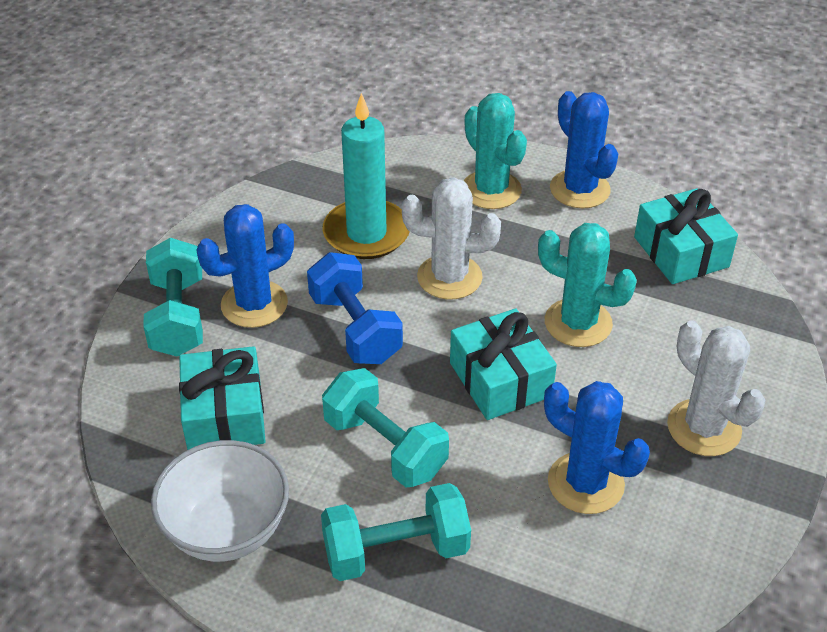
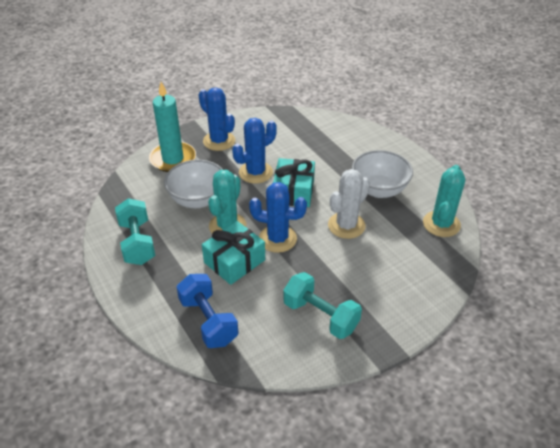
turquoise dumbbell: 3 -> 2
turquoise gift: 3 -> 2
white bowl: 1 -> 2
white cactus: 2 -> 1

